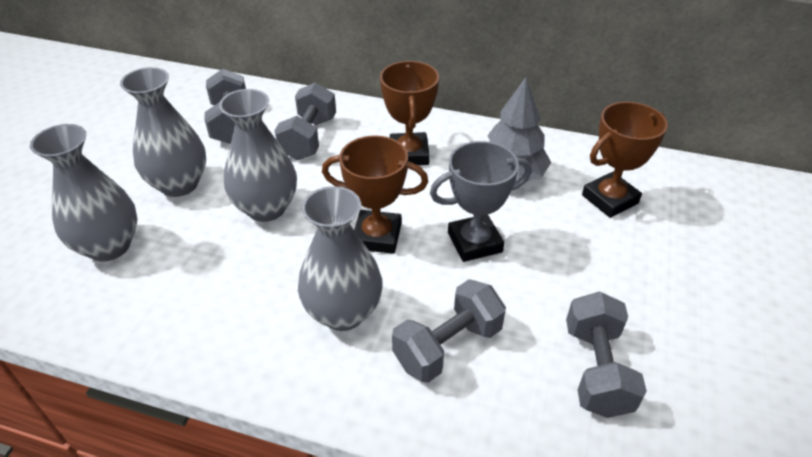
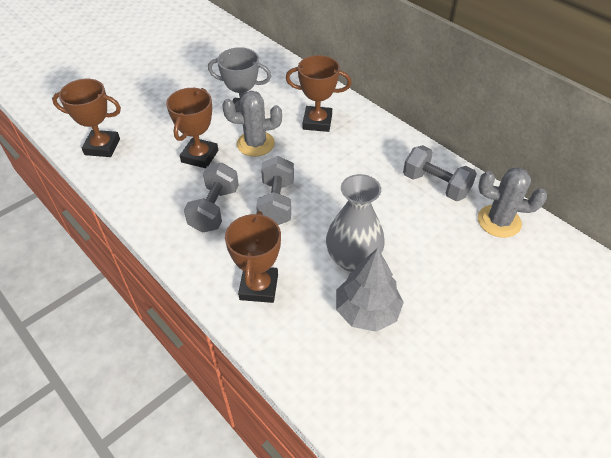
brown trophy: 3 -> 4
grey cactus: 0 -> 2
grey dumbbell: 4 -> 3
grey vase: 4 -> 1

